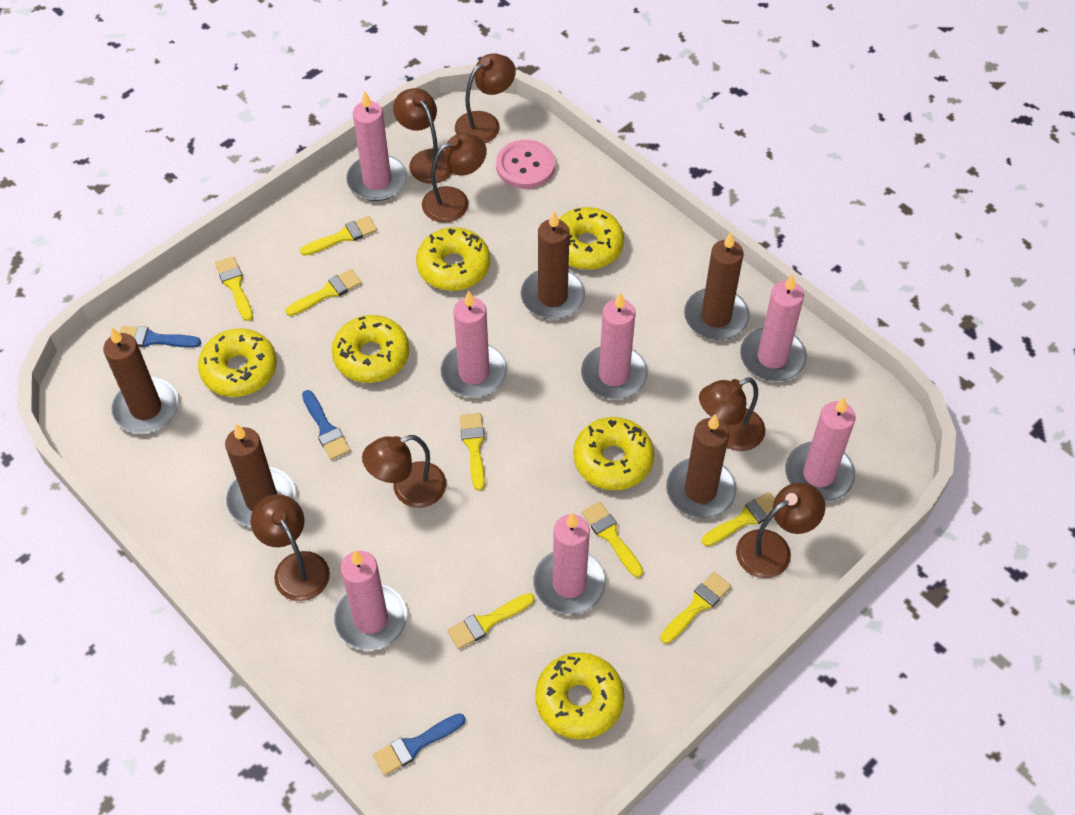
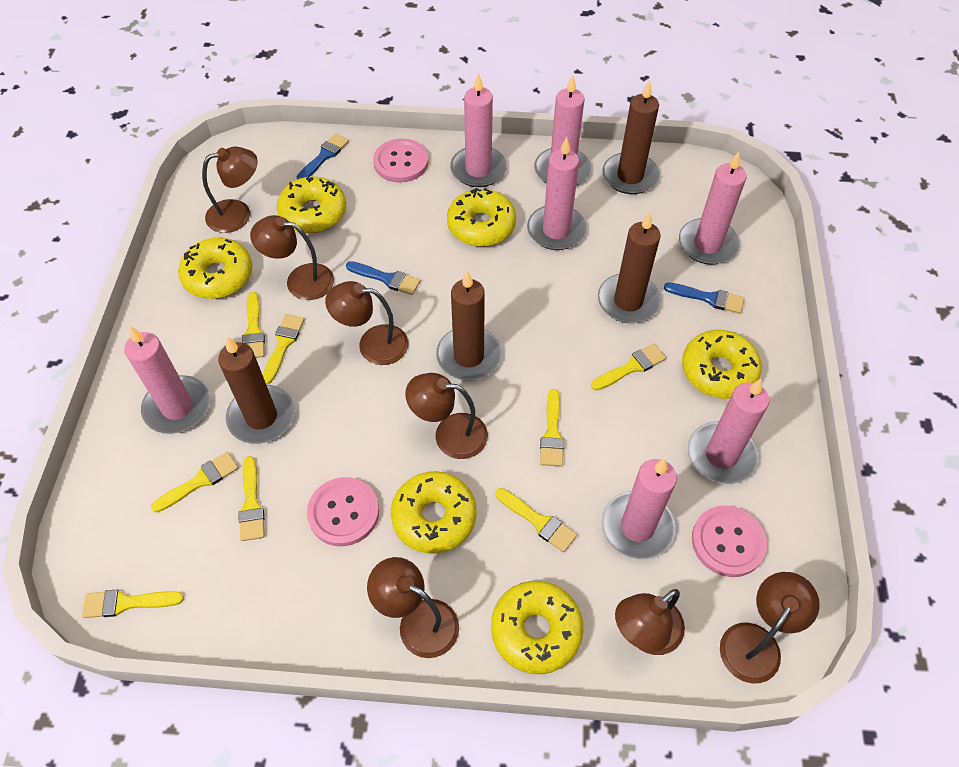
brown candle: 5 -> 4
pink button: 1 -> 3

